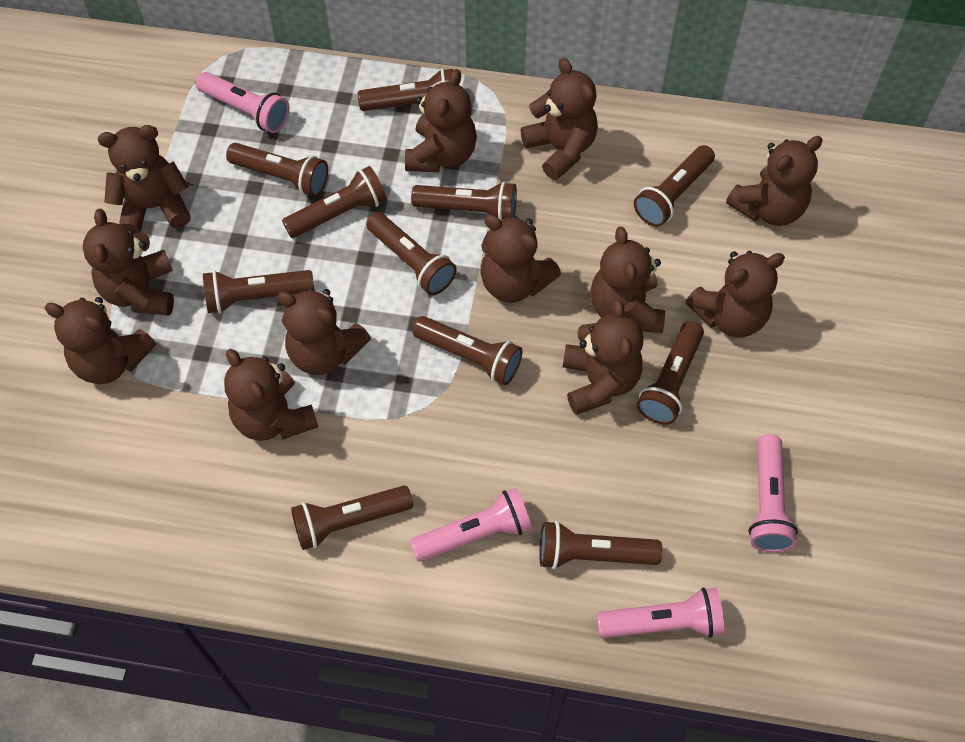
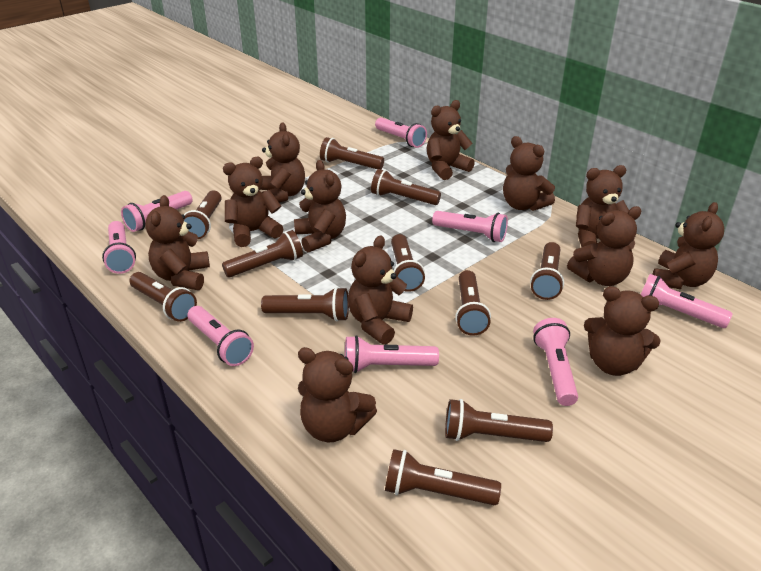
pink flashlight: 4 -> 8

